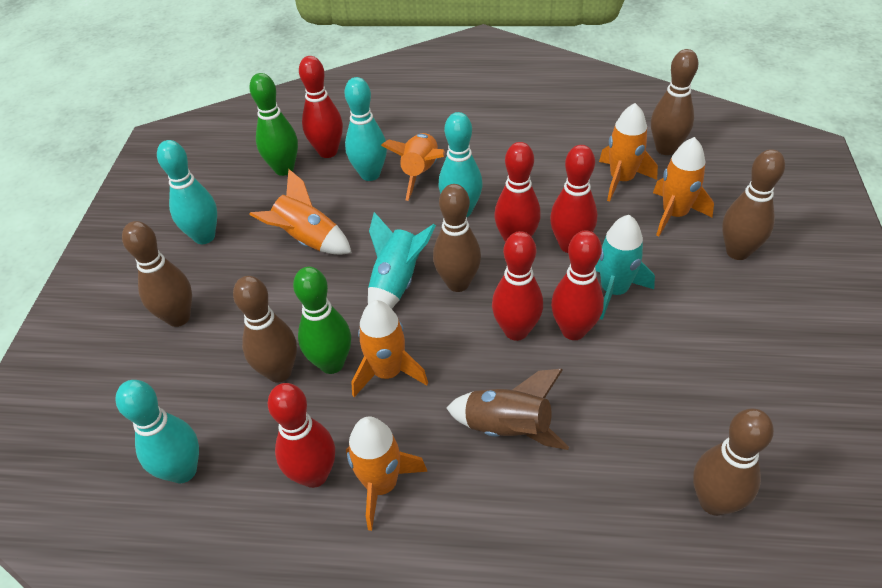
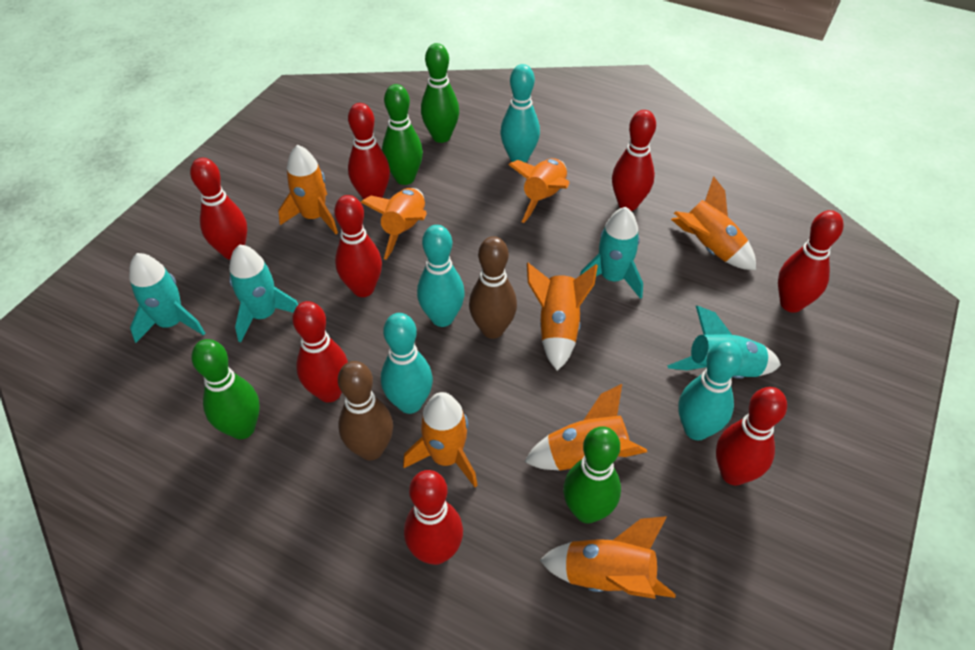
brown bowling pin: 6 -> 2
brown rocket: 1 -> 0
green bowling pin: 2 -> 4
orange rocket: 6 -> 8
red bowling pin: 6 -> 8
turquoise rocket: 2 -> 4

